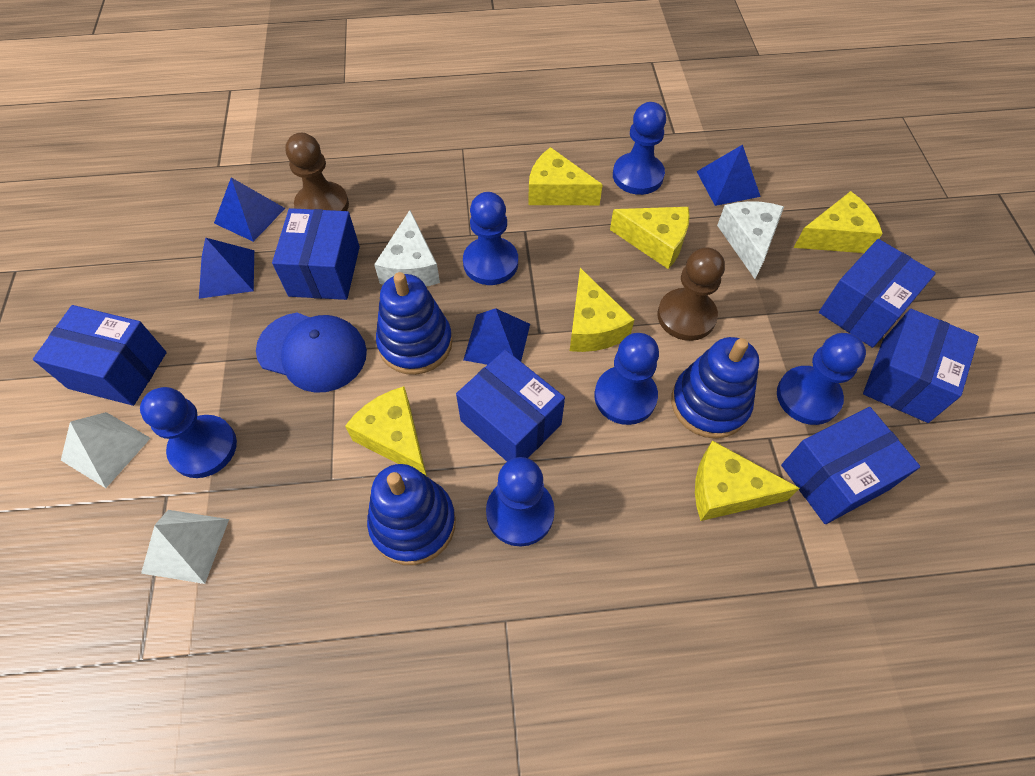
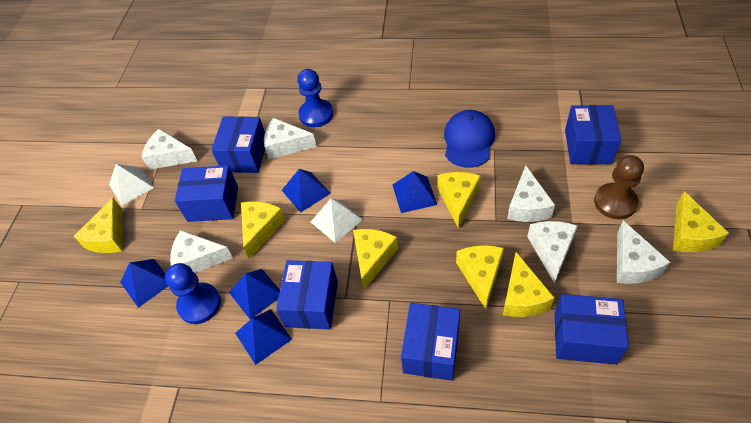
blue pawn: 6 -> 2
blue pyramid: 4 -> 5
blue stacking toy: 3 -> 0
brown pawn: 2 -> 1
white cheese: 2 -> 6
yellow cheese: 6 -> 7

